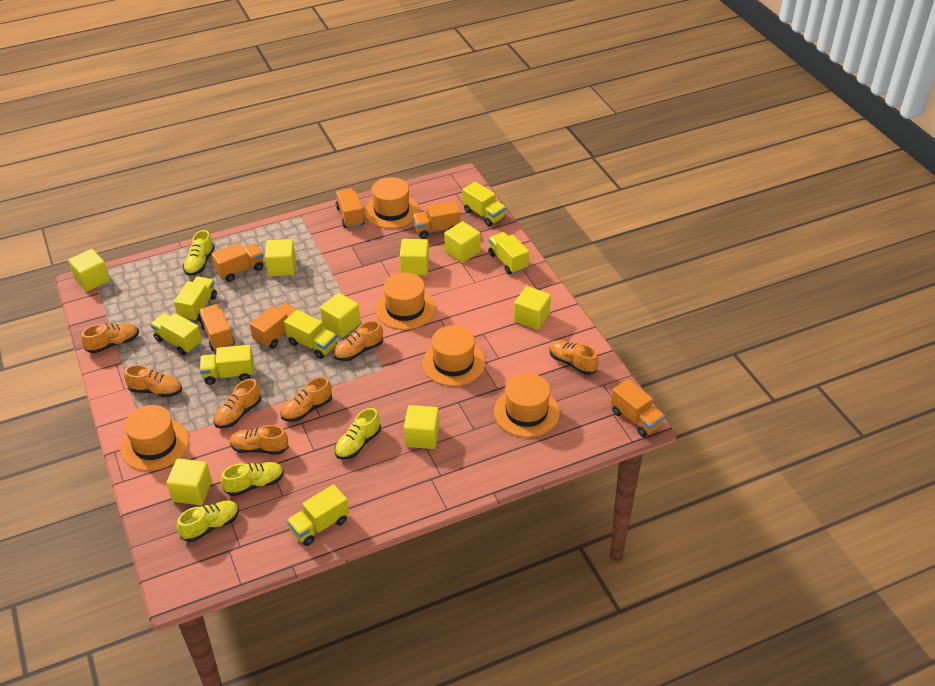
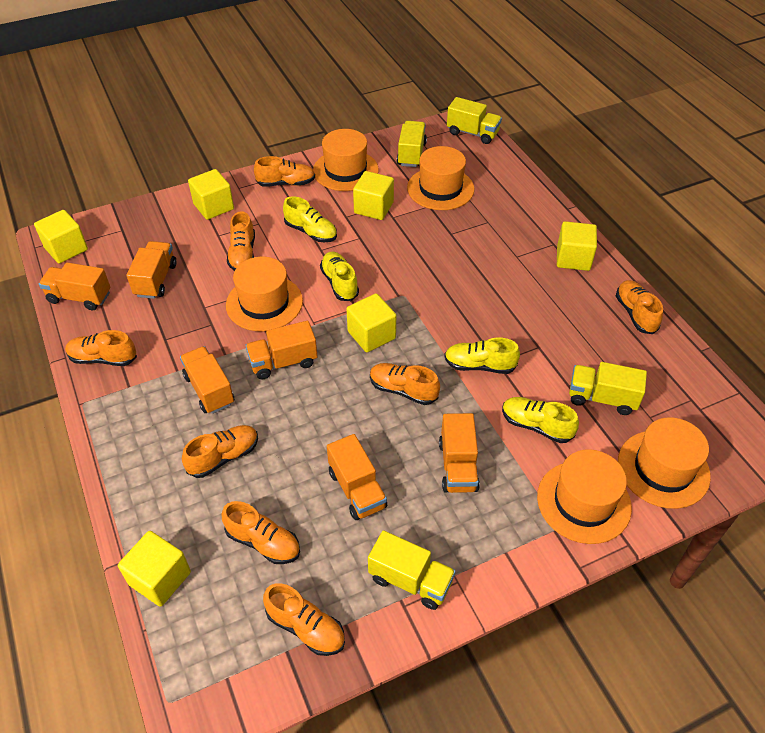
orange shoe: 7 -> 8
yellow cube: 8 -> 6
yellow truck: 7 -> 4

